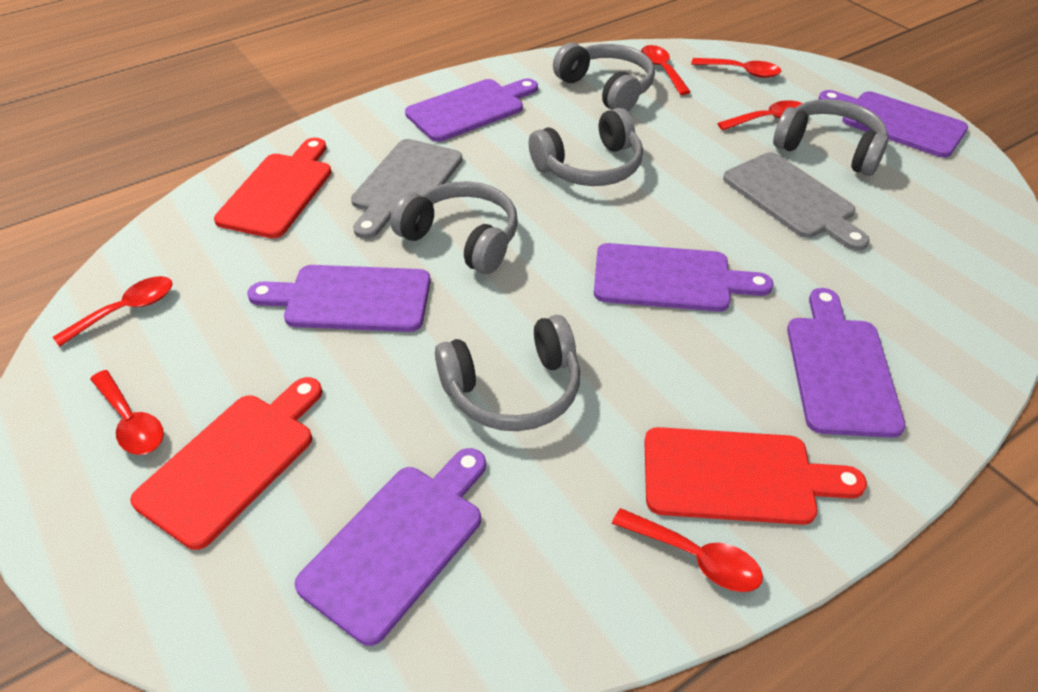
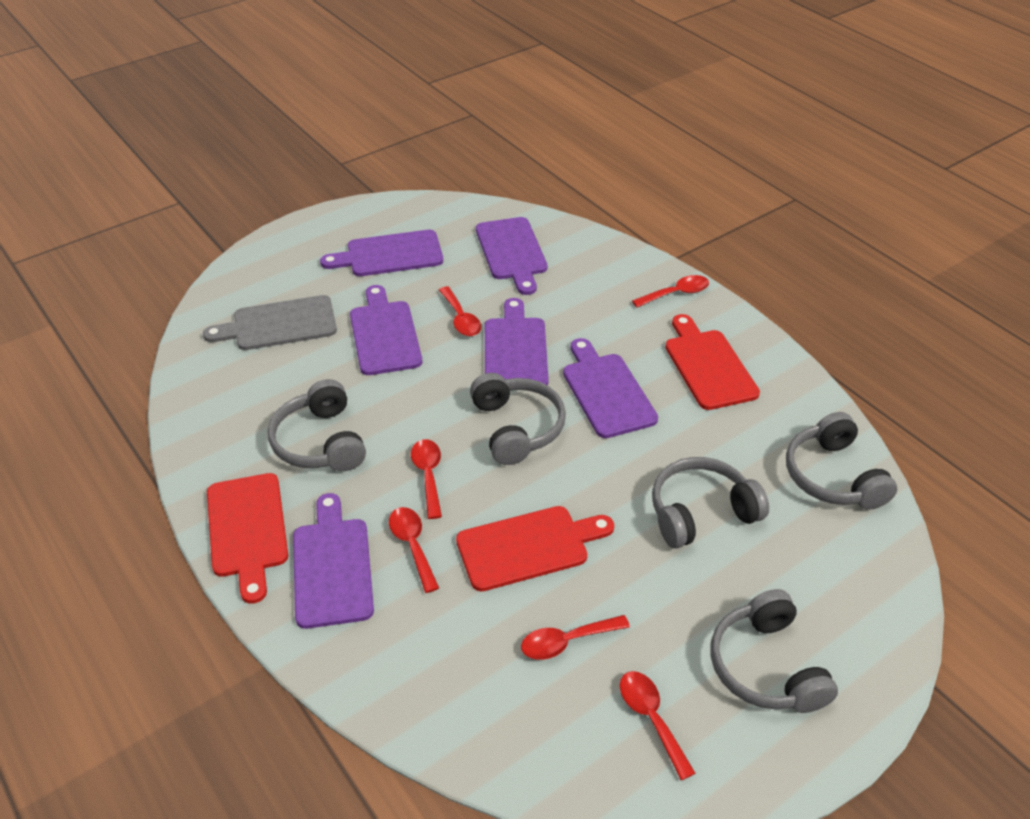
grey cutting board: 2 -> 1

